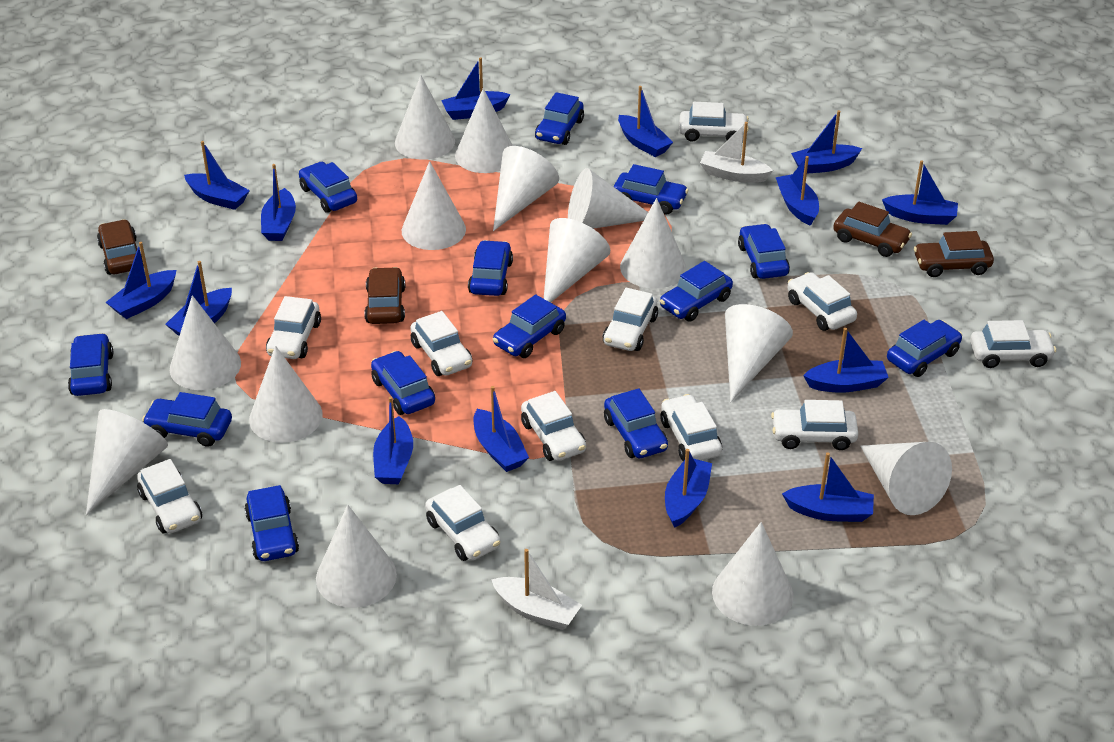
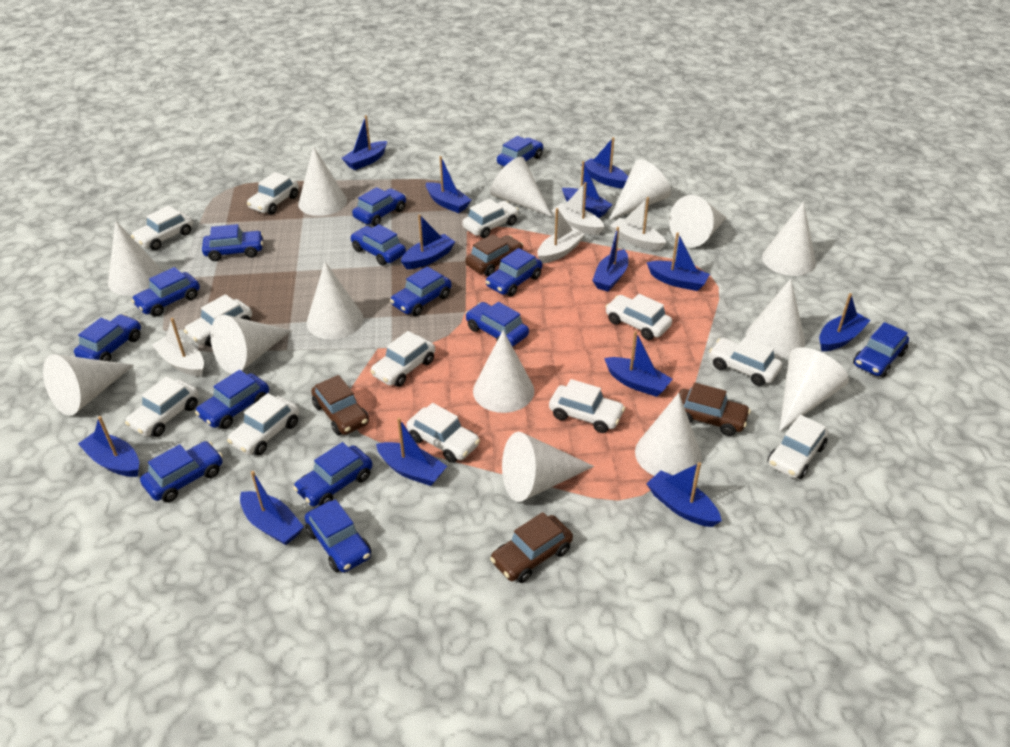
blue boat: 14 -> 13
blue car: 13 -> 14
white boat: 2 -> 4
white car: 11 -> 12

